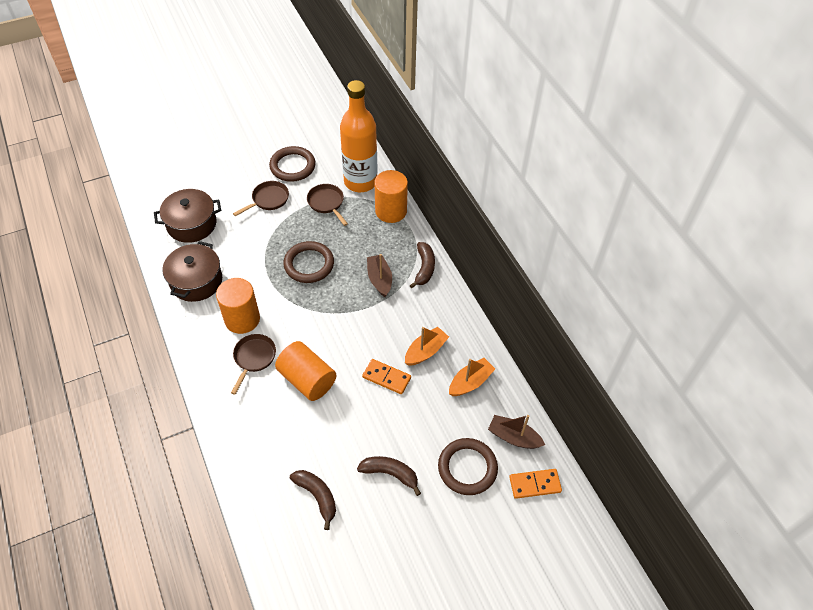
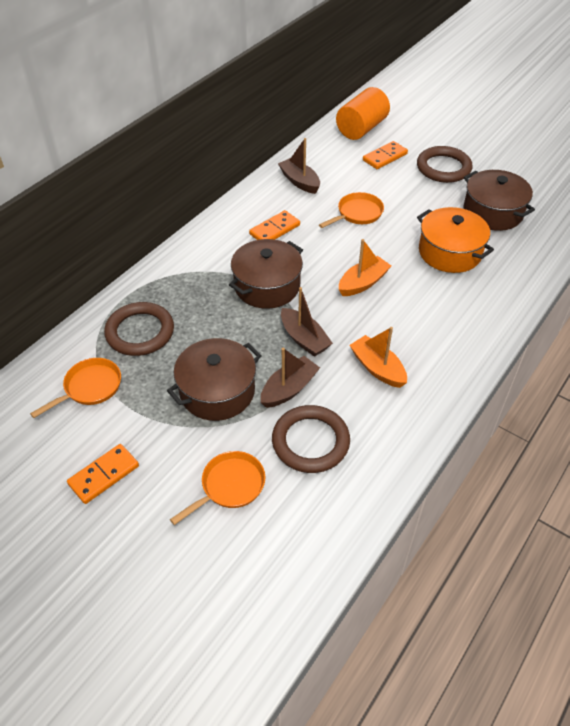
brown banana: 3 -> 0
brown boat: 2 -> 3
brown pan: 3 -> 0
brown pot: 2 -> 3
orange bottle: 1 -> 0
orange cylinder: 3 -> 1
orange domino: 2 -> 3
orange pan: 0 -> 3
orange pot: 0 -> 1

